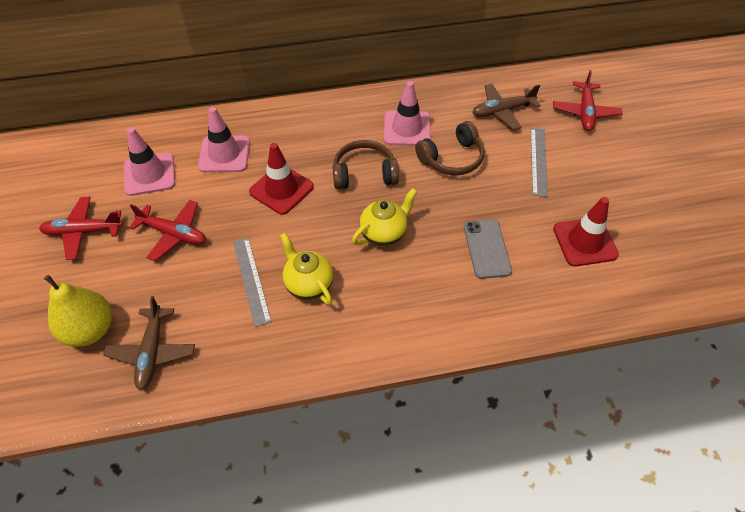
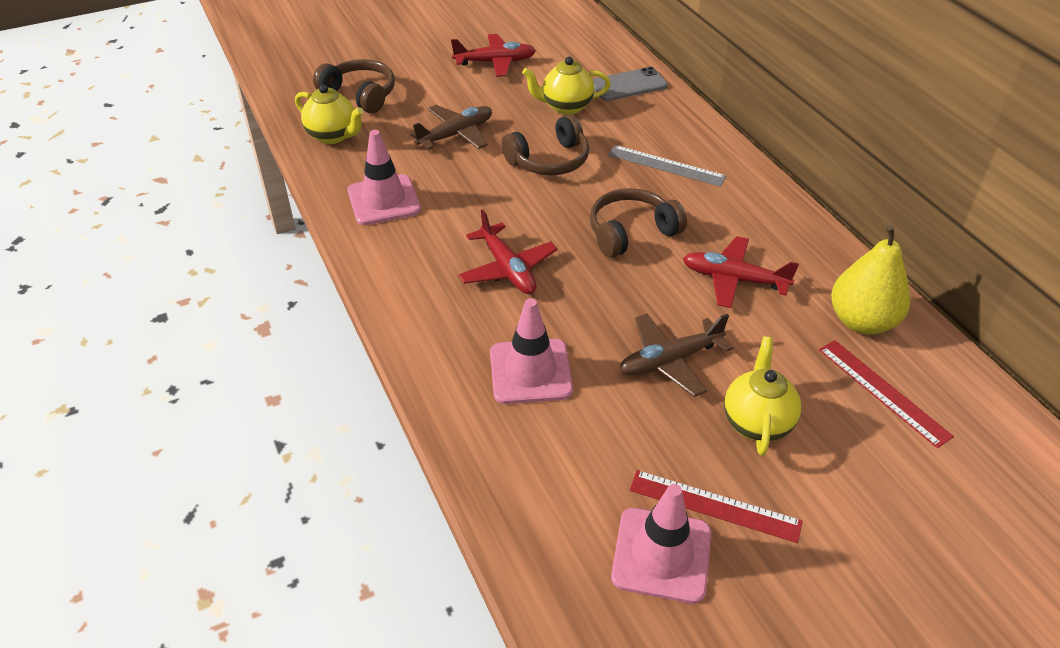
brown headphones: 2 -> 3
grey ruler: 2 -> 1
red ruler: 0 -> 2
red traffic cone: 2 -> 0
yellow teapot: 2 -> 3

